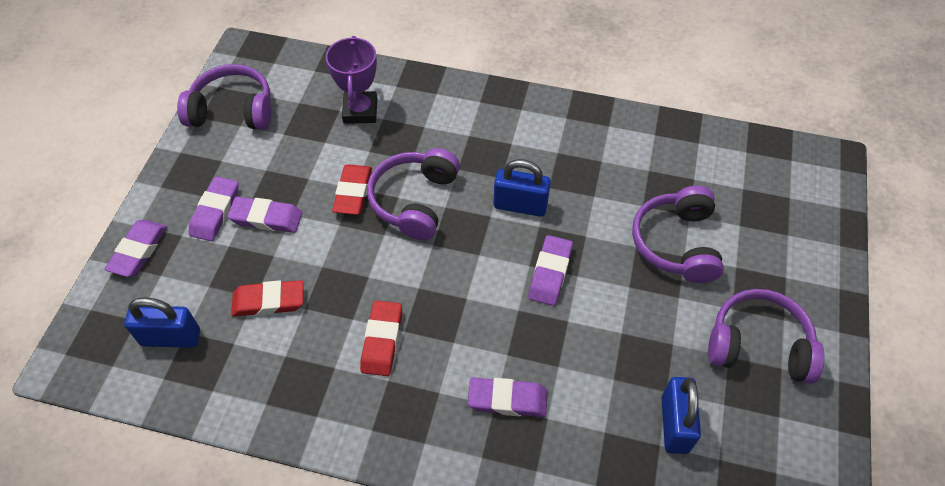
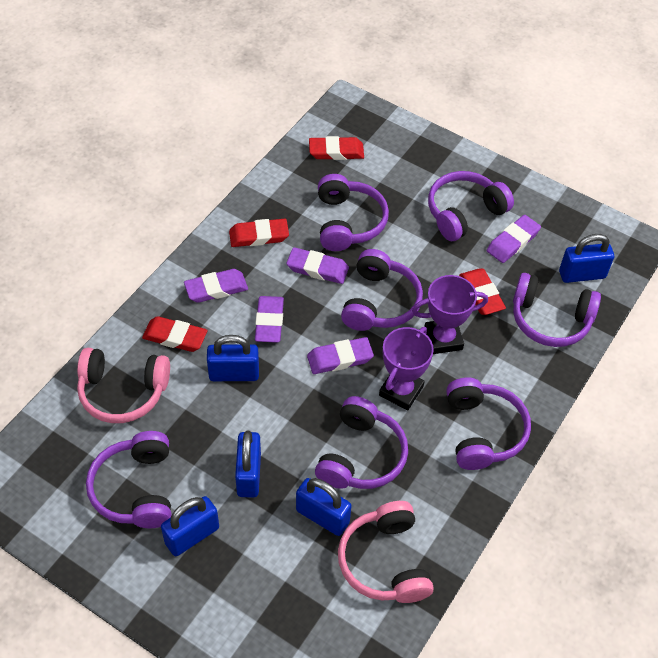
blue padlock: 3 -> 5
pink headphones: 0 -> 2
purple headphones: 4 -> 7
purple trophy: 1 -> 2
red eraser: 3 -> 4

